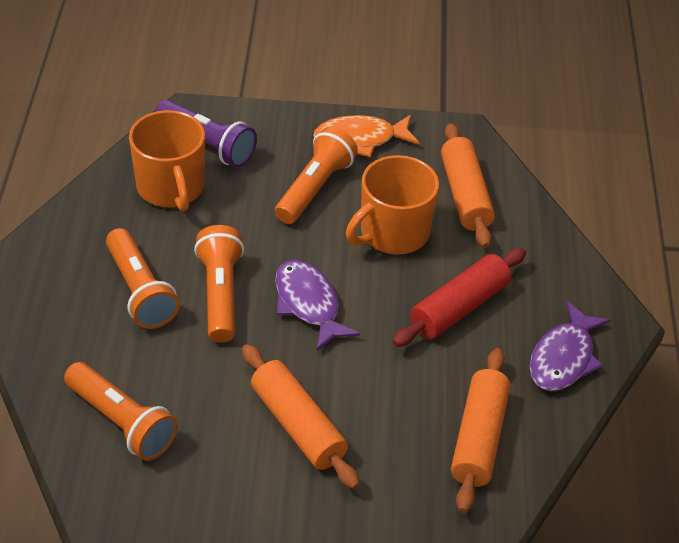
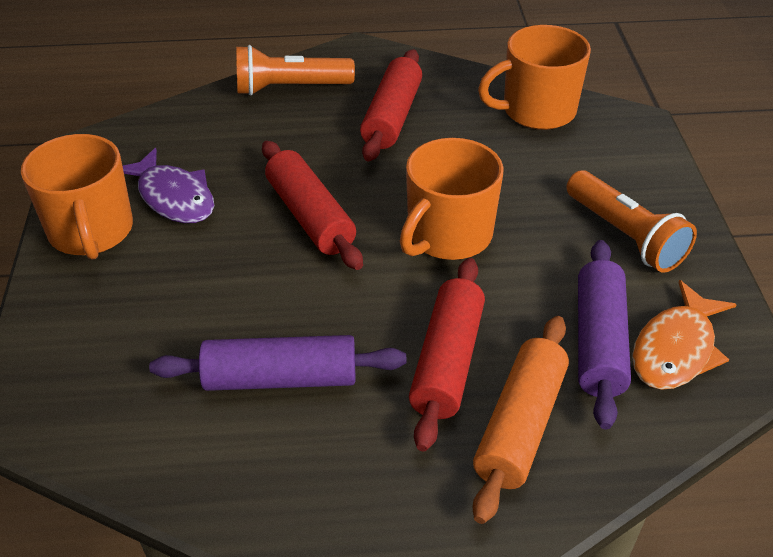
orange flashlight: 4 -> 2
orange mug: 2 -> 3
orange rolling pin: 3 -> 1
purple fish: 2 -> 1
purple flashlight: 1 -> 0
purple rolling pin: 0 -> 2
red rolling pin: 1 -> 3

